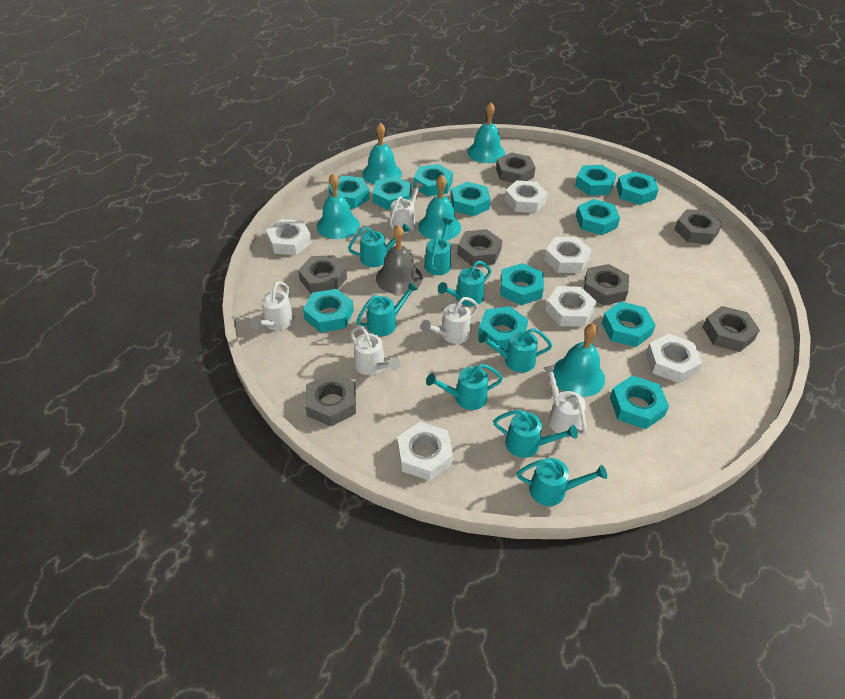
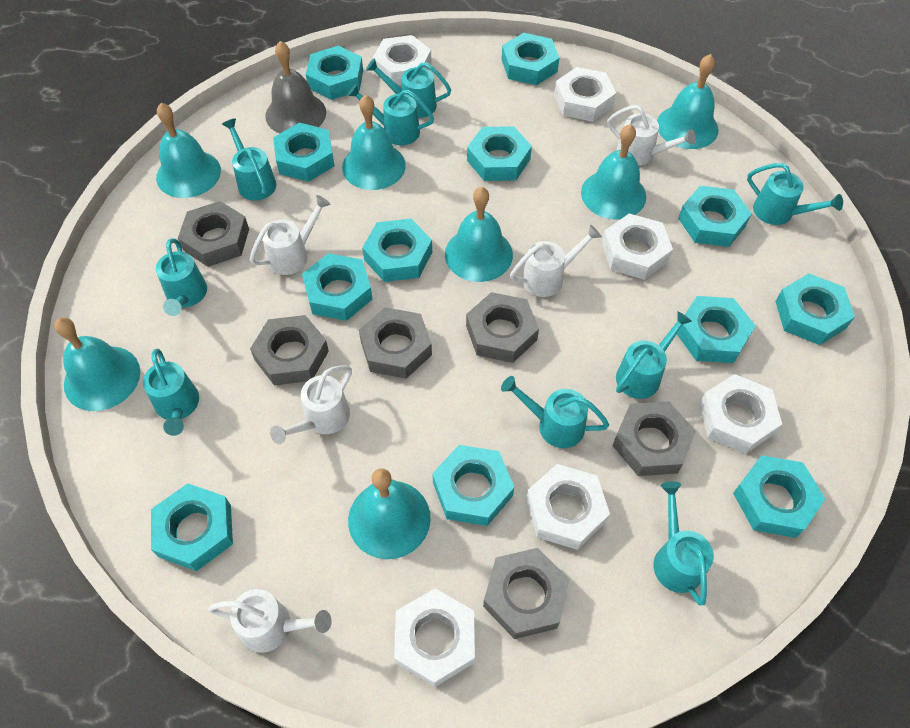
grey nut: 7 -> 6
turquoise bell: 5 -> 7
turquoise watering can: 8 -> 9

